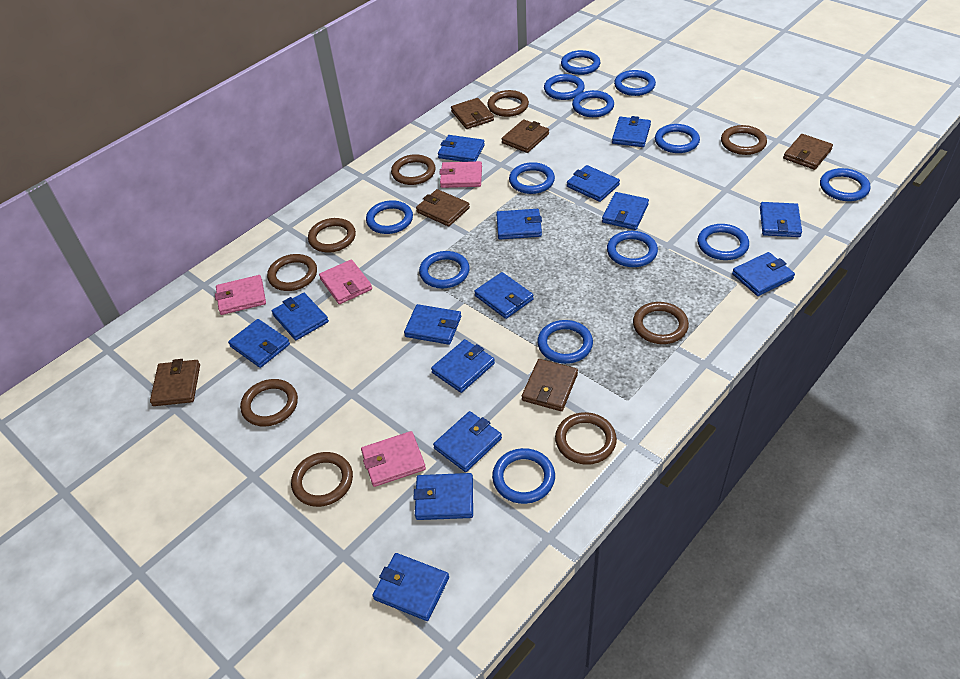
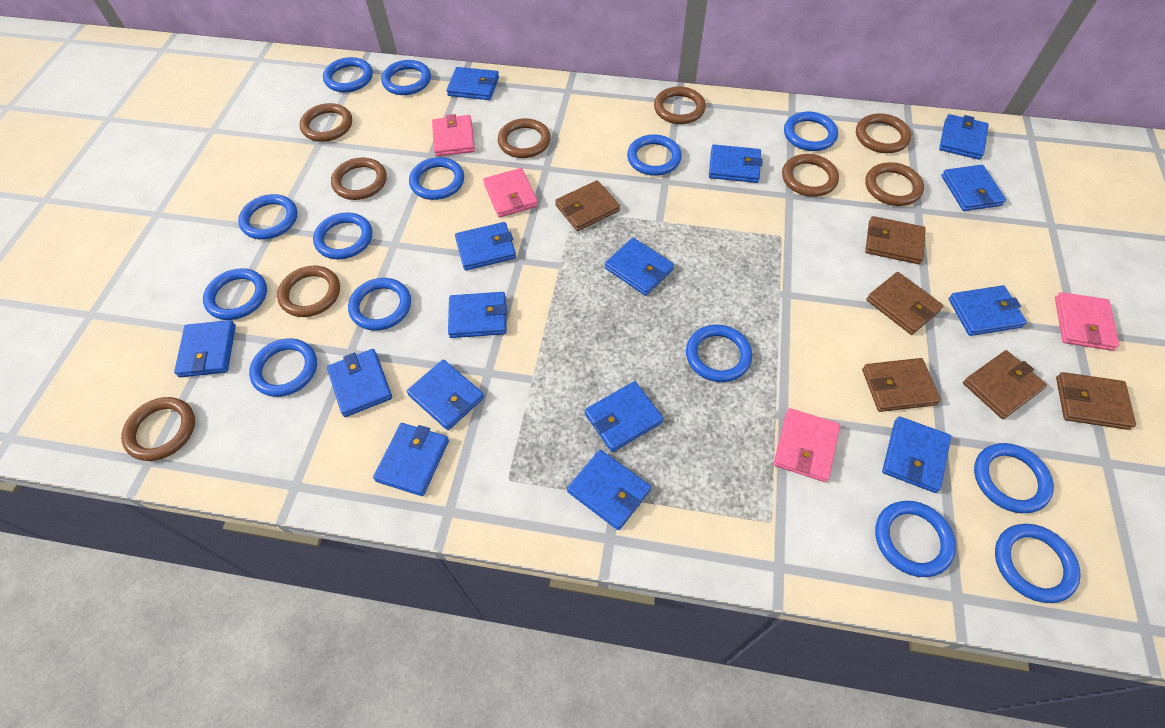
blue ring: 13 -> 14

